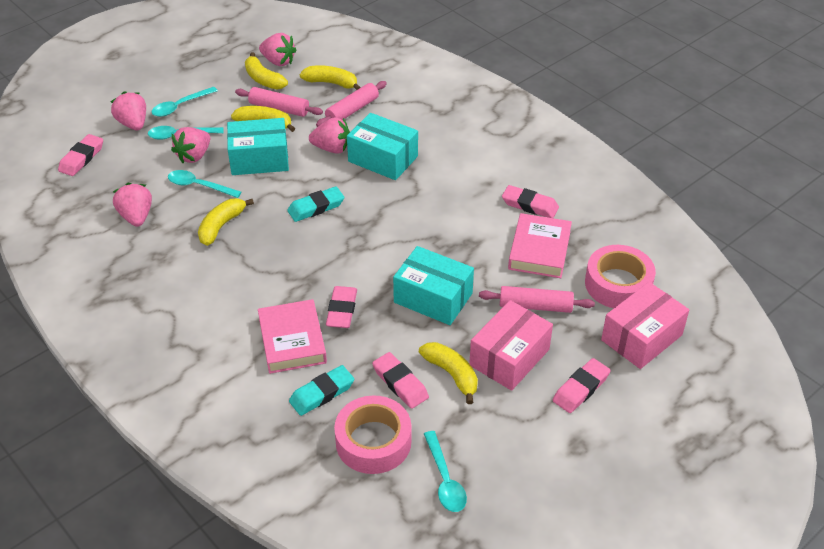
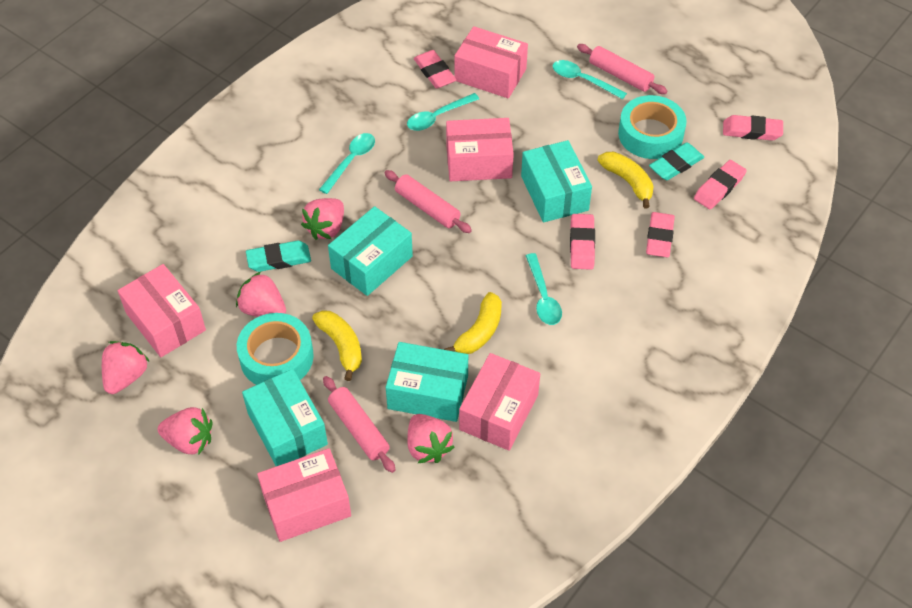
pink book: 2 -> 0
pink box: 2 -> 5
pink tape: 2 -> 0
turquoise box: 3 -> 4
turquoise tape: 0 -> 2
yellow banana: 5 -> 3

